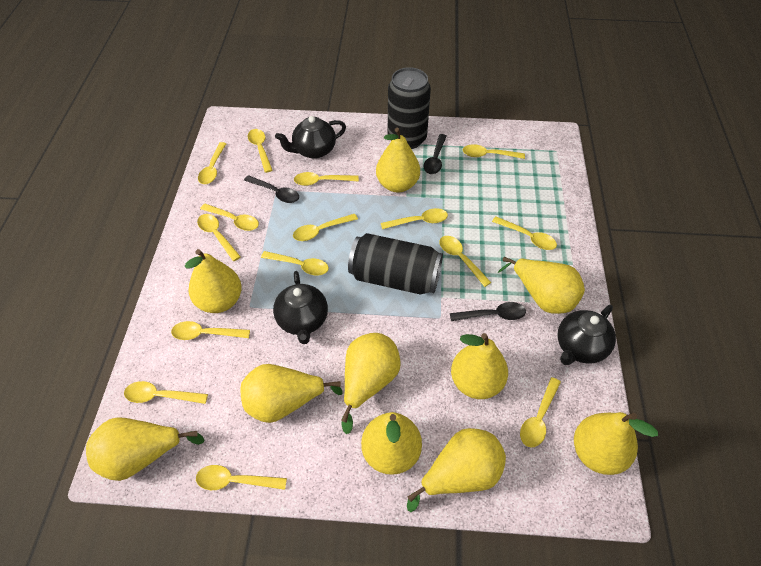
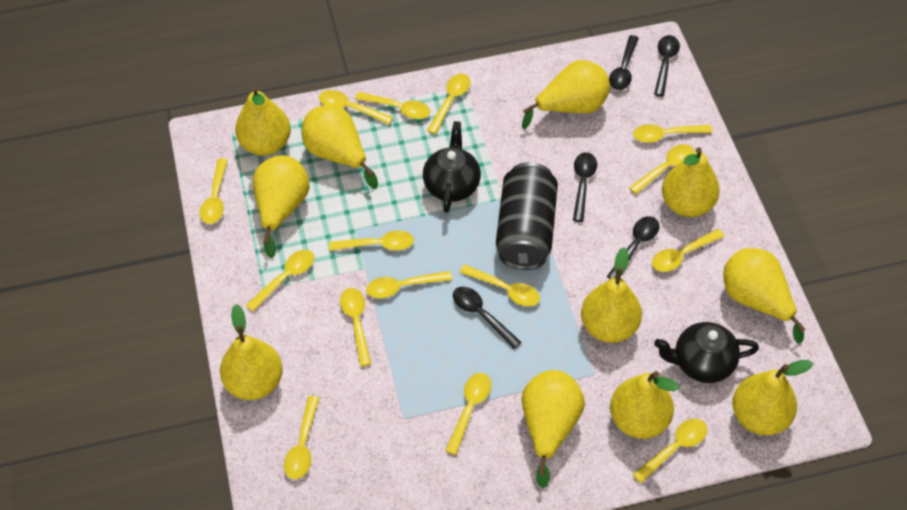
black can: 2 -> 1
black spoon: 3 -> 5
black teapot: 3 -> 2
yellow pear: 10 -> 11

